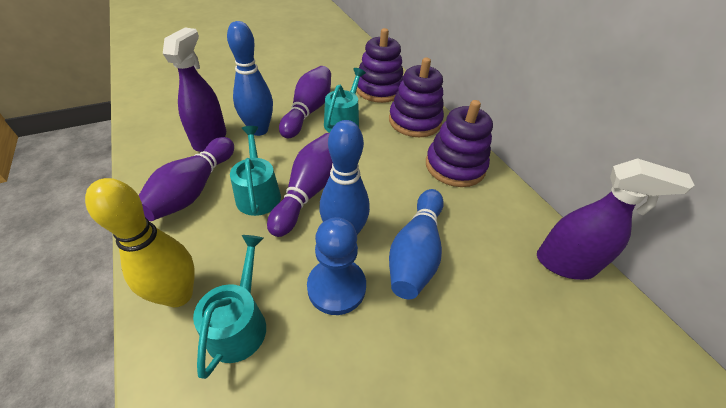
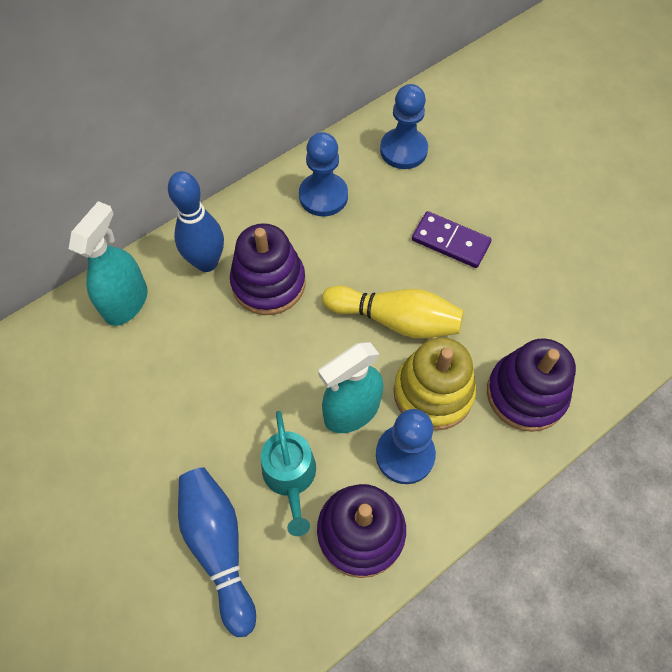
blue bowling pin: 3 -> 2
blue pawn: 1 -> 3
purple bowling pin: 3 -> 0
purple domino: 0 -> 1
purple spray bottle: 2 -> 0
turquoise spray bottle: 0 -> 2
turquoise watering can: 3 -> 1
yellow stacking toy: 0 -> 1

